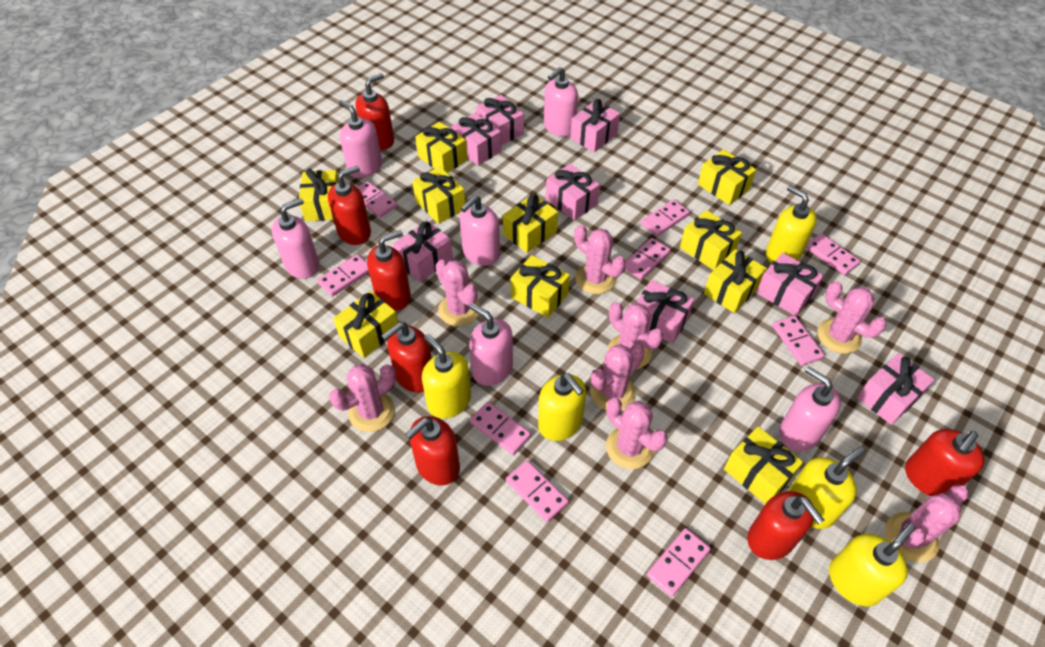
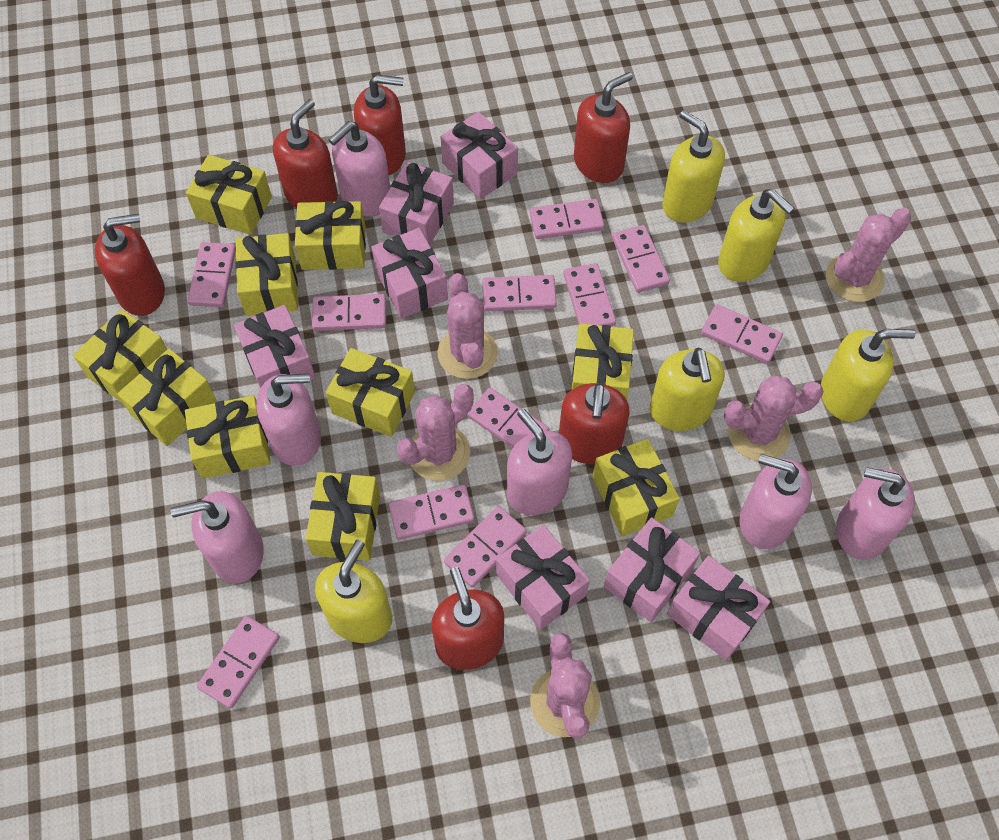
pink cactus: 8 -> 5
pink domino: 9 -> 11
pink gift: 8 -> 7
red soap dispenser: 7 -> 6

